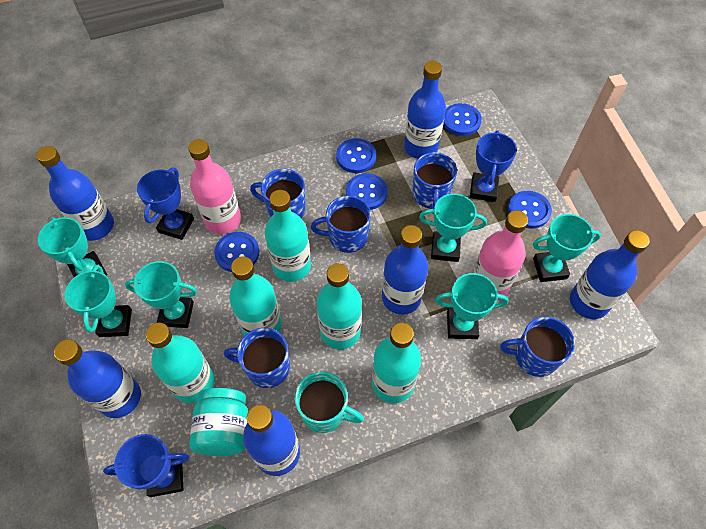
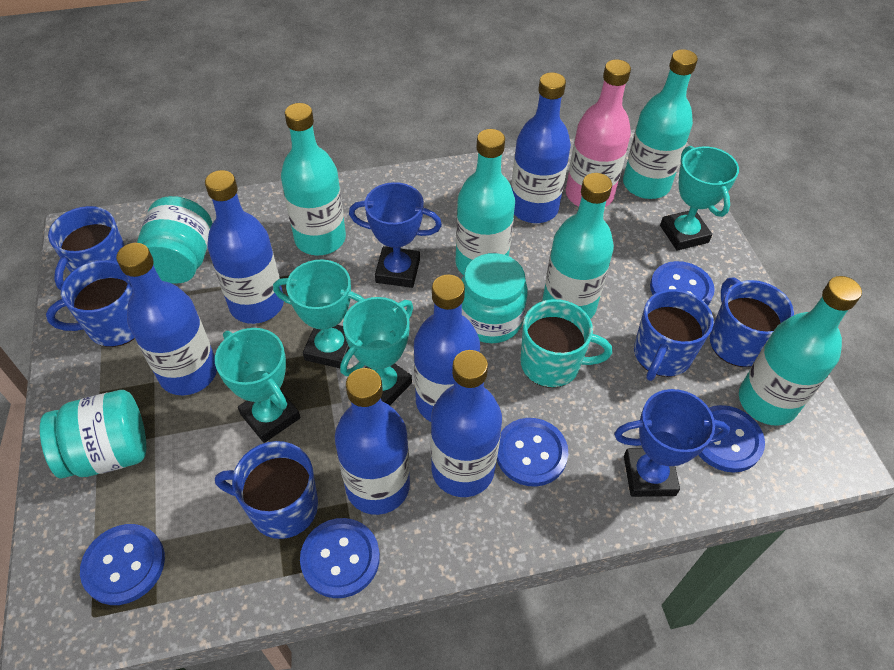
blue trophy: 3 -> 2
pink bottle: 2 -> 1
turquoise jar: 1 -> 3
turquoise trophy: 6 -> 4

